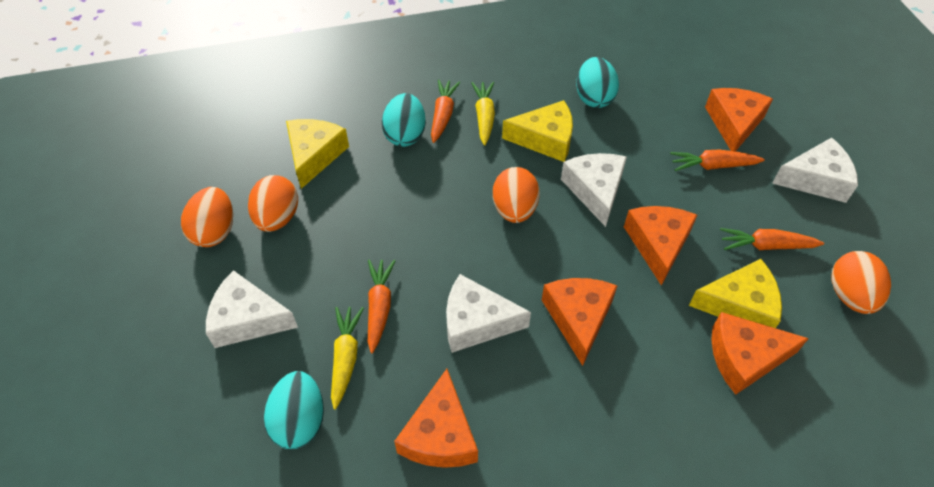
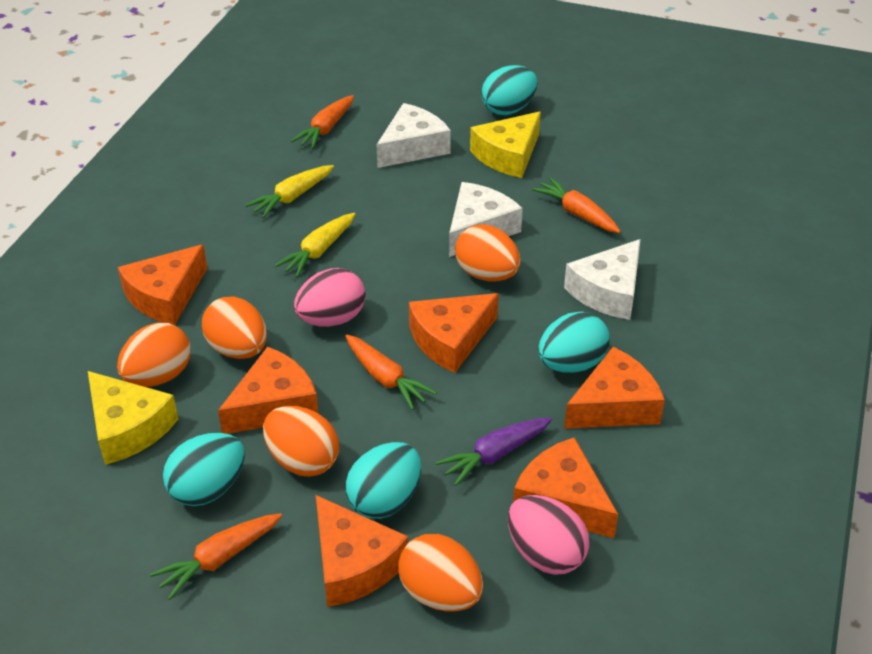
orange cheese: 5 -> 6
orange egg: 4 -> 5
pink egg: 0 -> 2
purple carrot: 0 -> 1
turquoise egg: 3 -> 4
white cheese: 4 -> 3
yellow cheese: 3 -> 2

